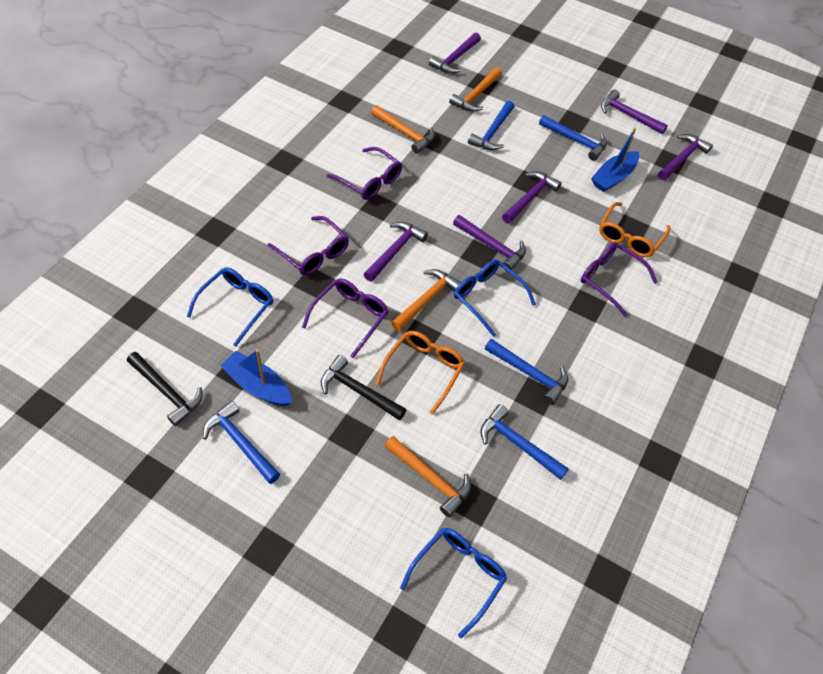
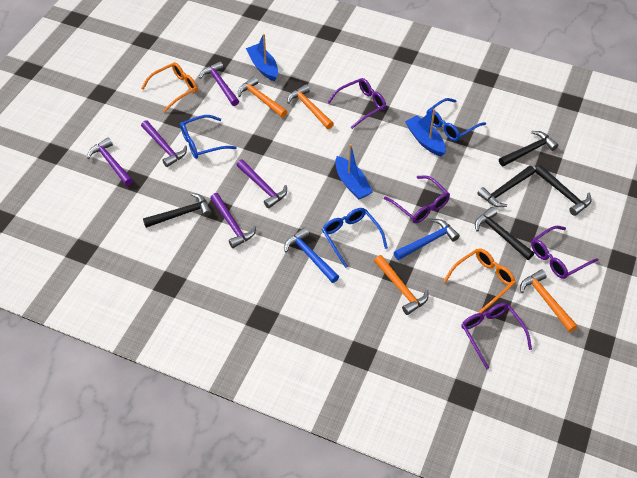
black hammer: 2 -> 5
blue boat: 2 -> 3
blue hammer: 5 -> 2
purple hammer: 6 -> 5

